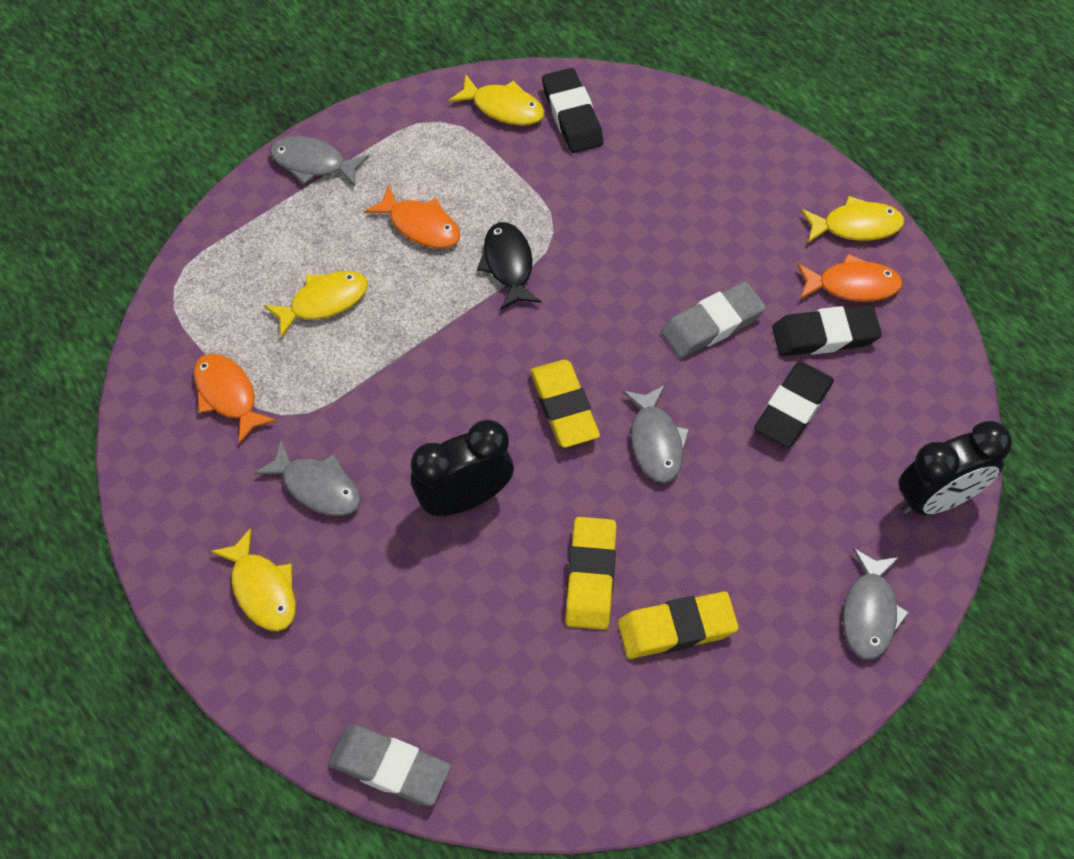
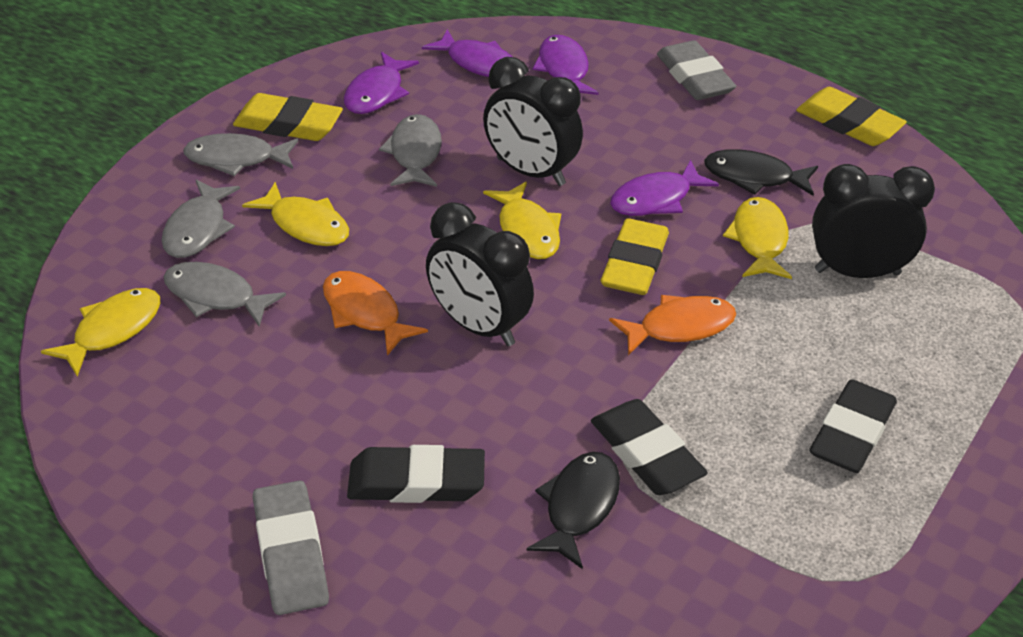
black clock: 2 -> 3
black fish: 1 -> 2
orange fish: 3 -> 2
purple fish: 0 -> 4

